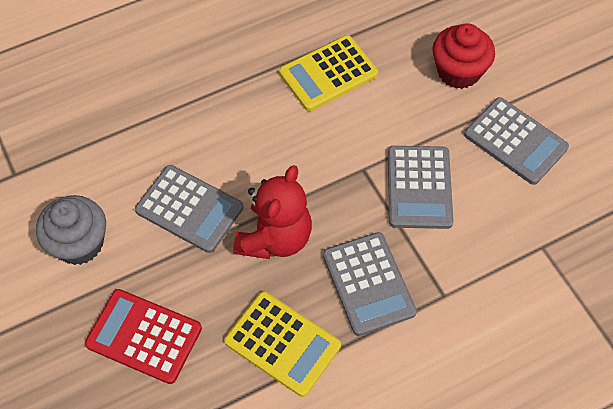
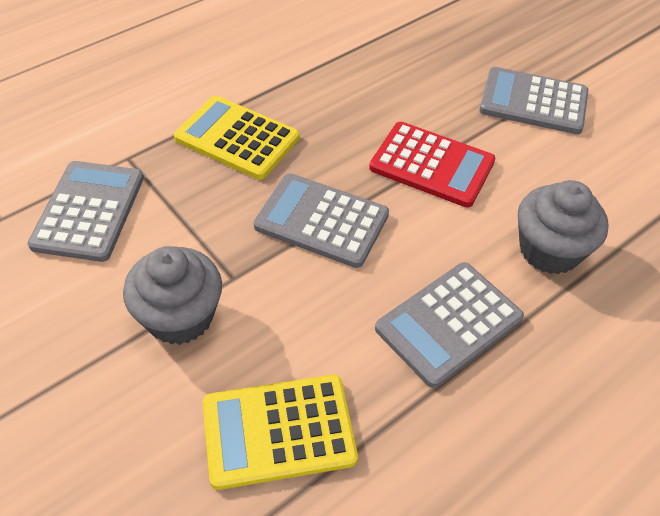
grey cupcake: 1 -> 2
red cupcake: 1 -> 0
red teddy bear: 1 -> 0

